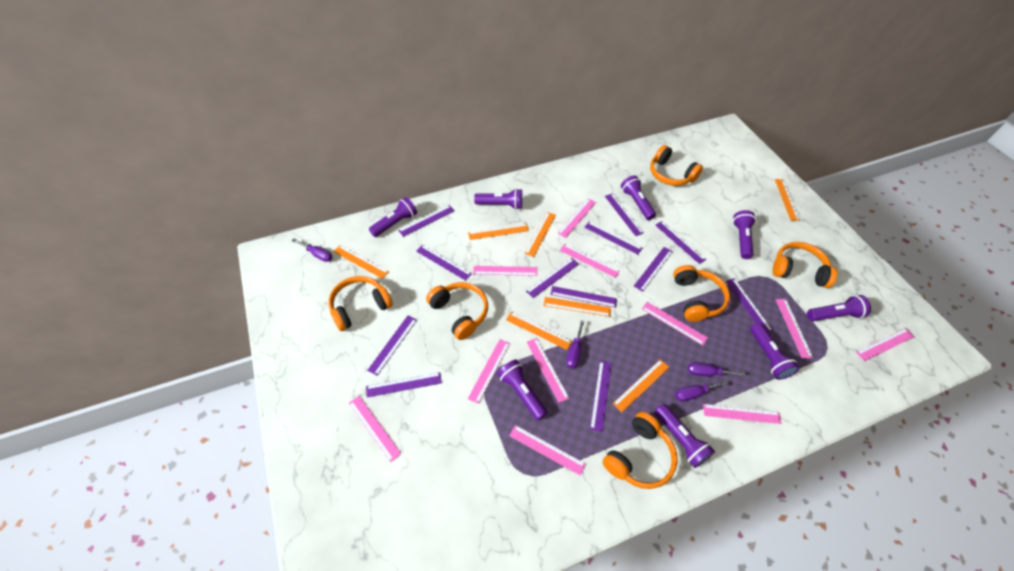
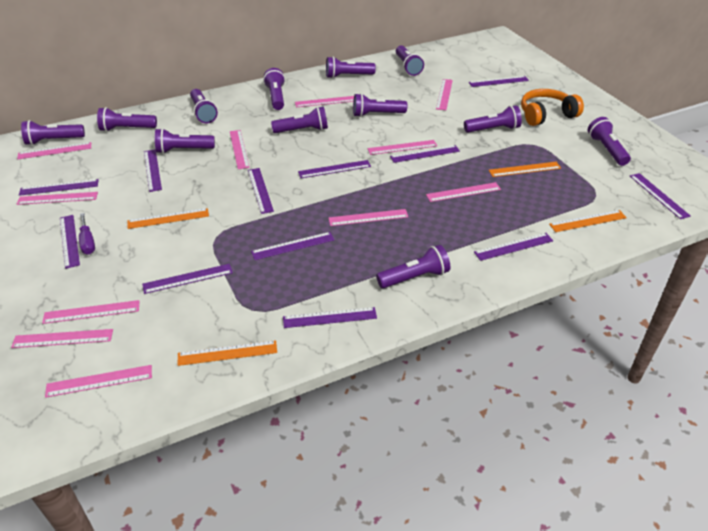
orange headphones: 6 -> 1
orange ruler: 7 -> 4
purple flashlight: 8 -> 12
purple screwdriver: 4 -> 1

